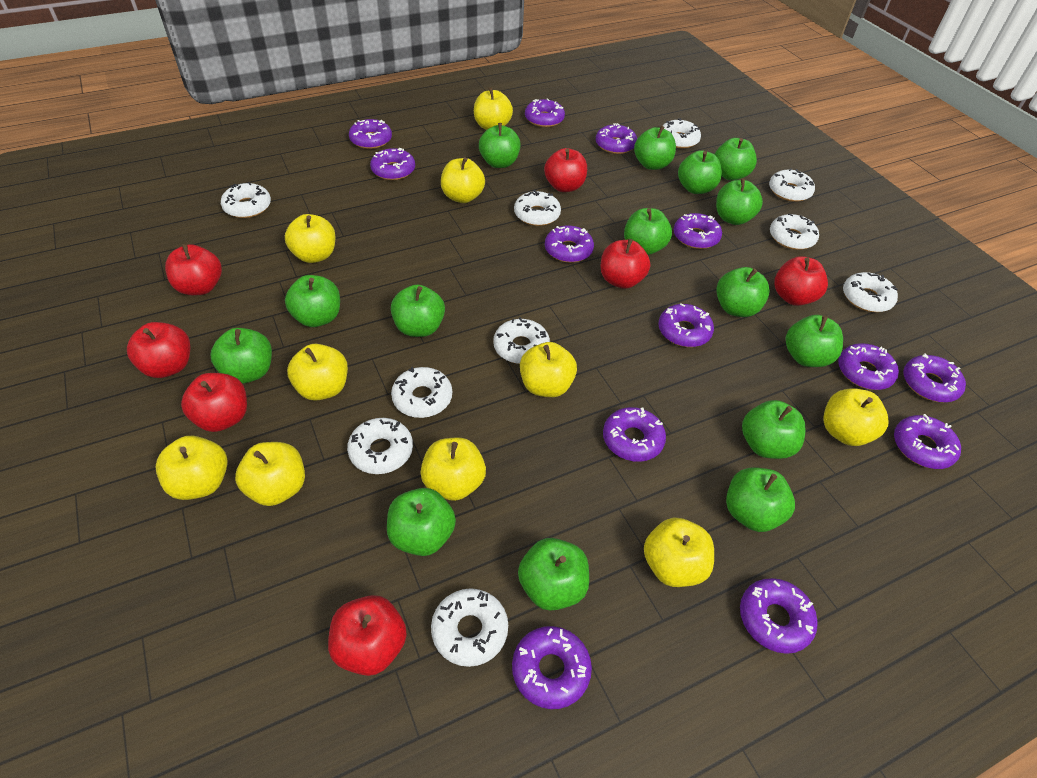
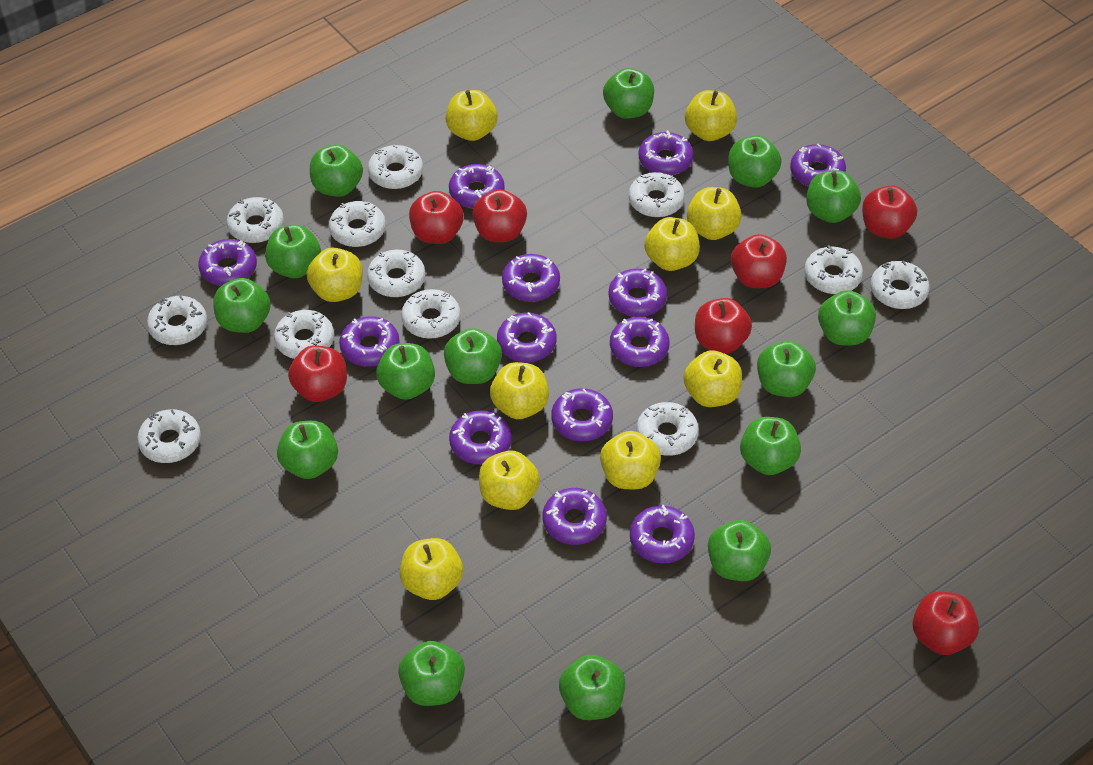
white donut: 10 -> 12

